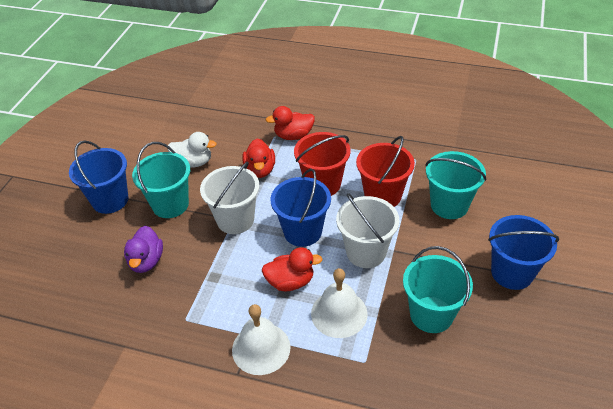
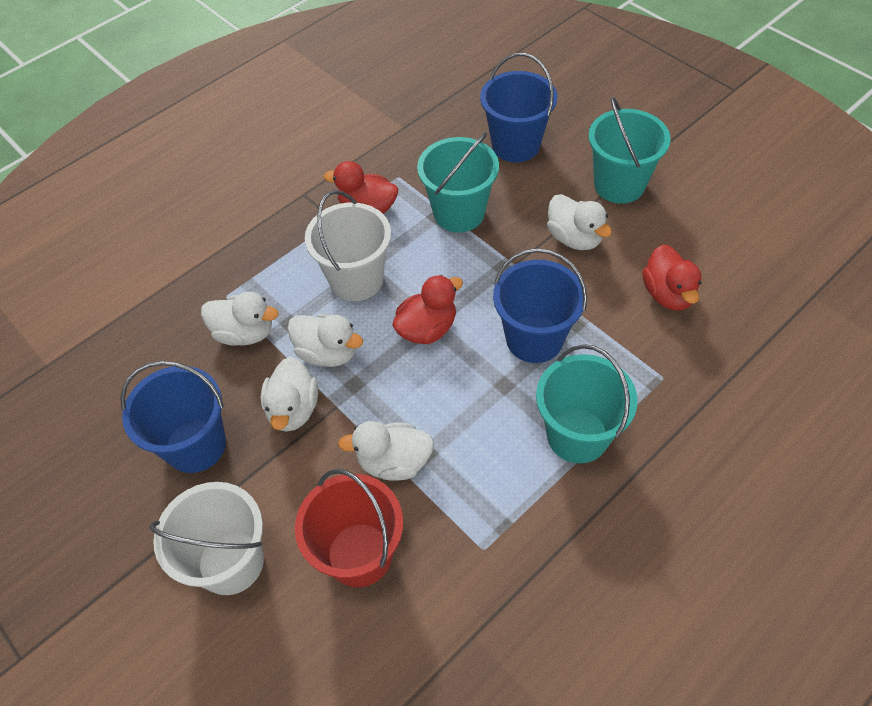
purple duck: 1 -> 0
red bucket: 2 -> 1
white bell: 2 -> 0
white duck: 1 -> 5

